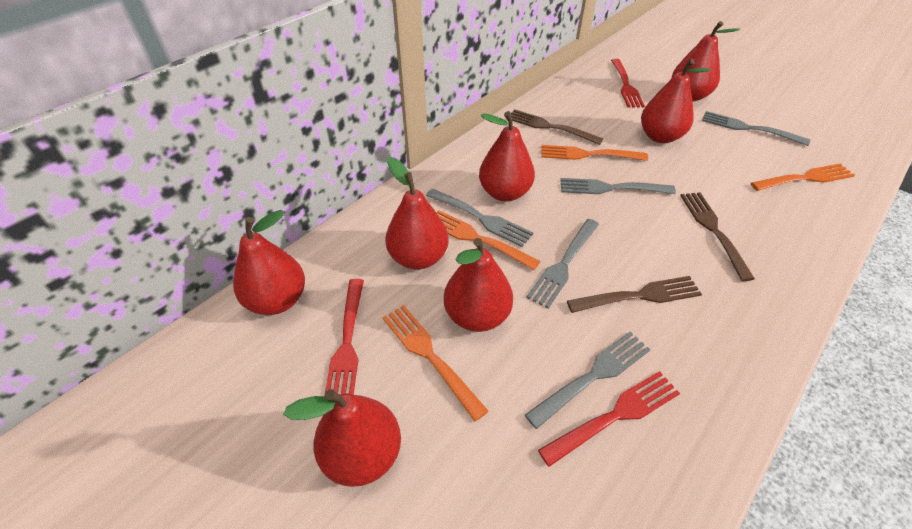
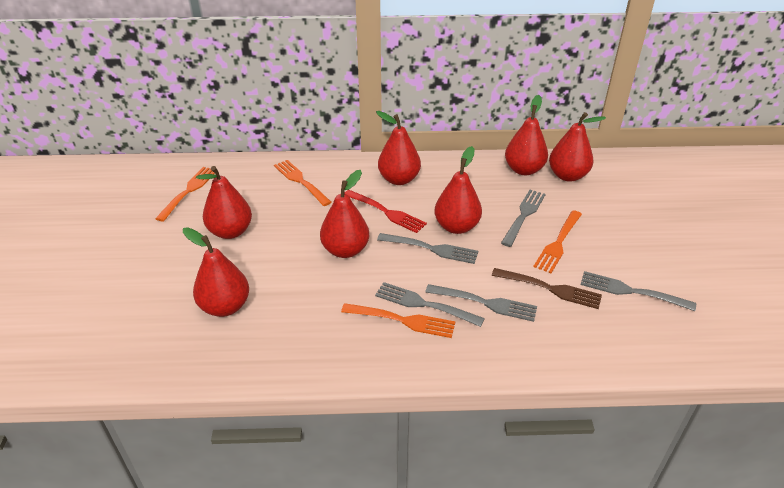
brown fork: 3 -> 1
red fork: 3 -> 1

